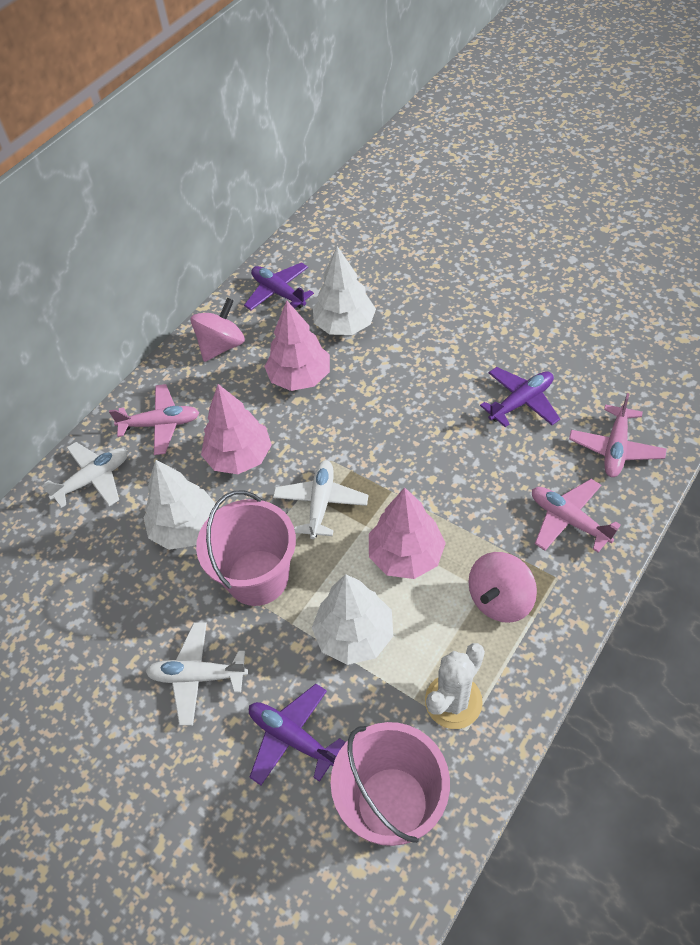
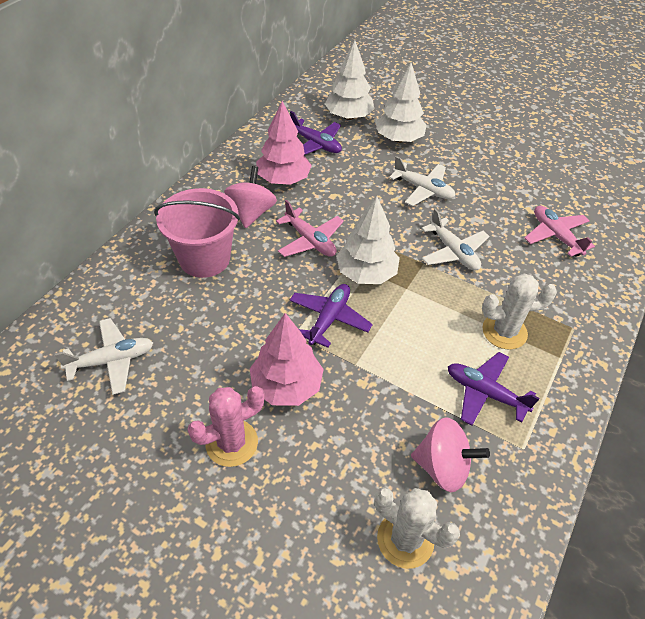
pink bucket: 2 -> 1
pink cactus: 0 -> 1
pink plane: 3 -> 2
pink tree: 3 -> 2
white cactus: 1 -> 2

